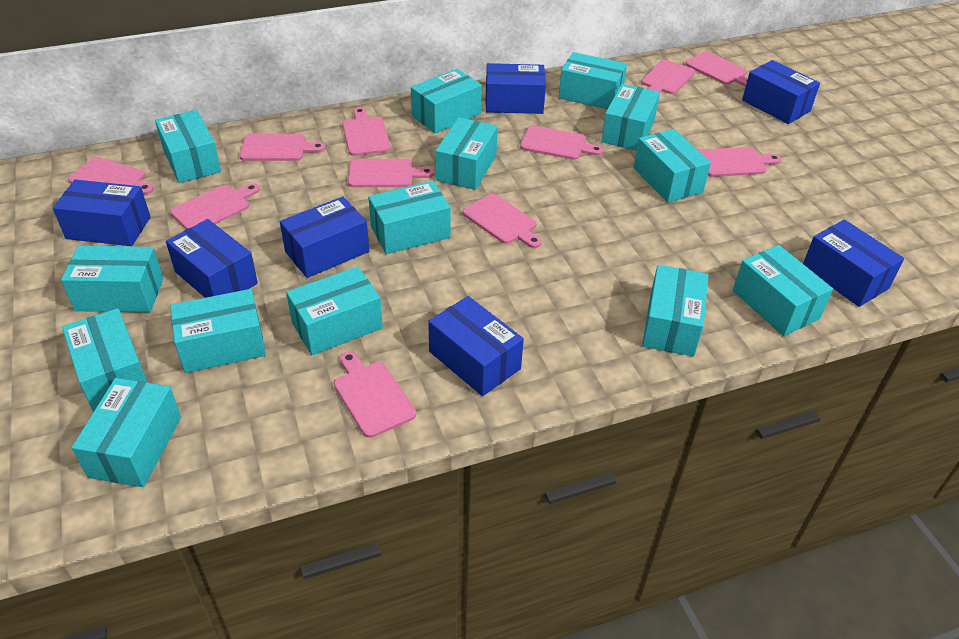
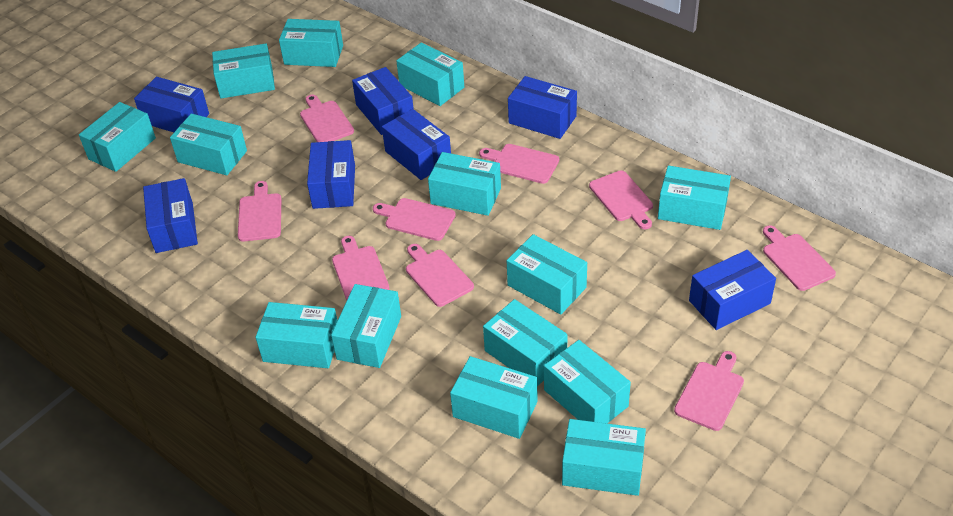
pink cutting board: 11 -> 9

